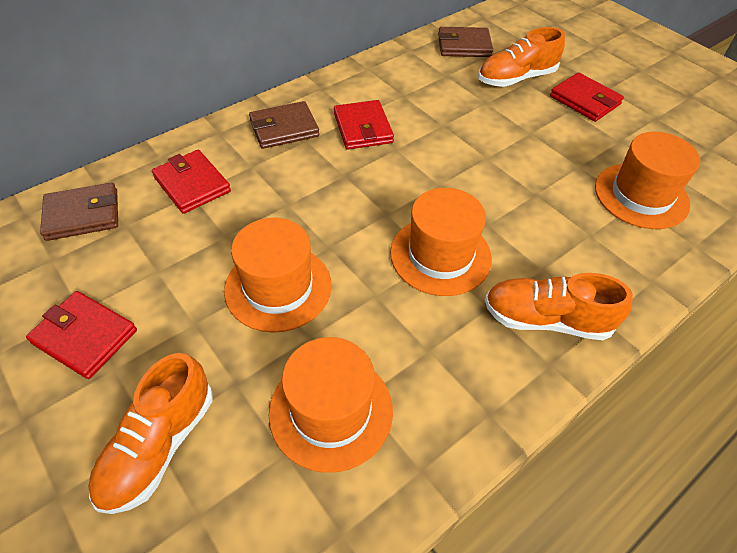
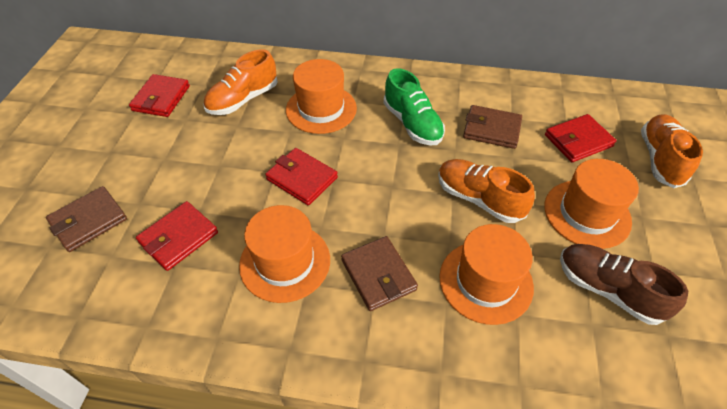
brown shoe: 0 -> 1
green shoe: 0 -> 1

